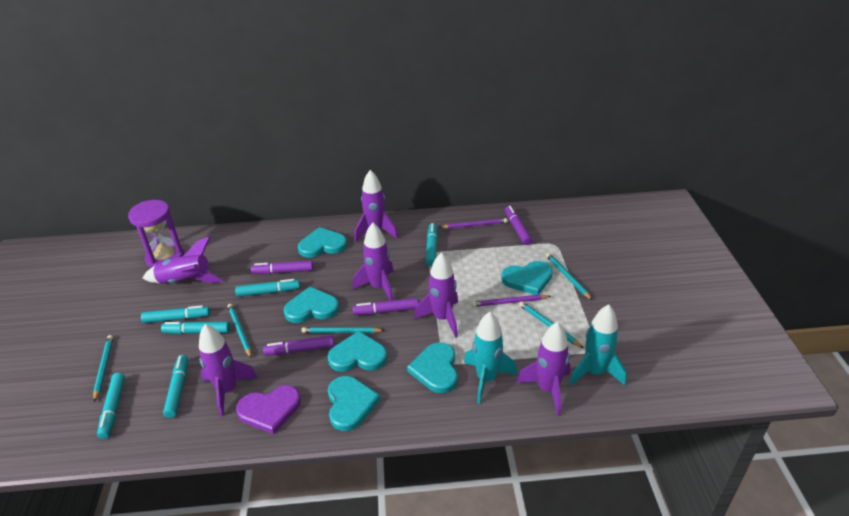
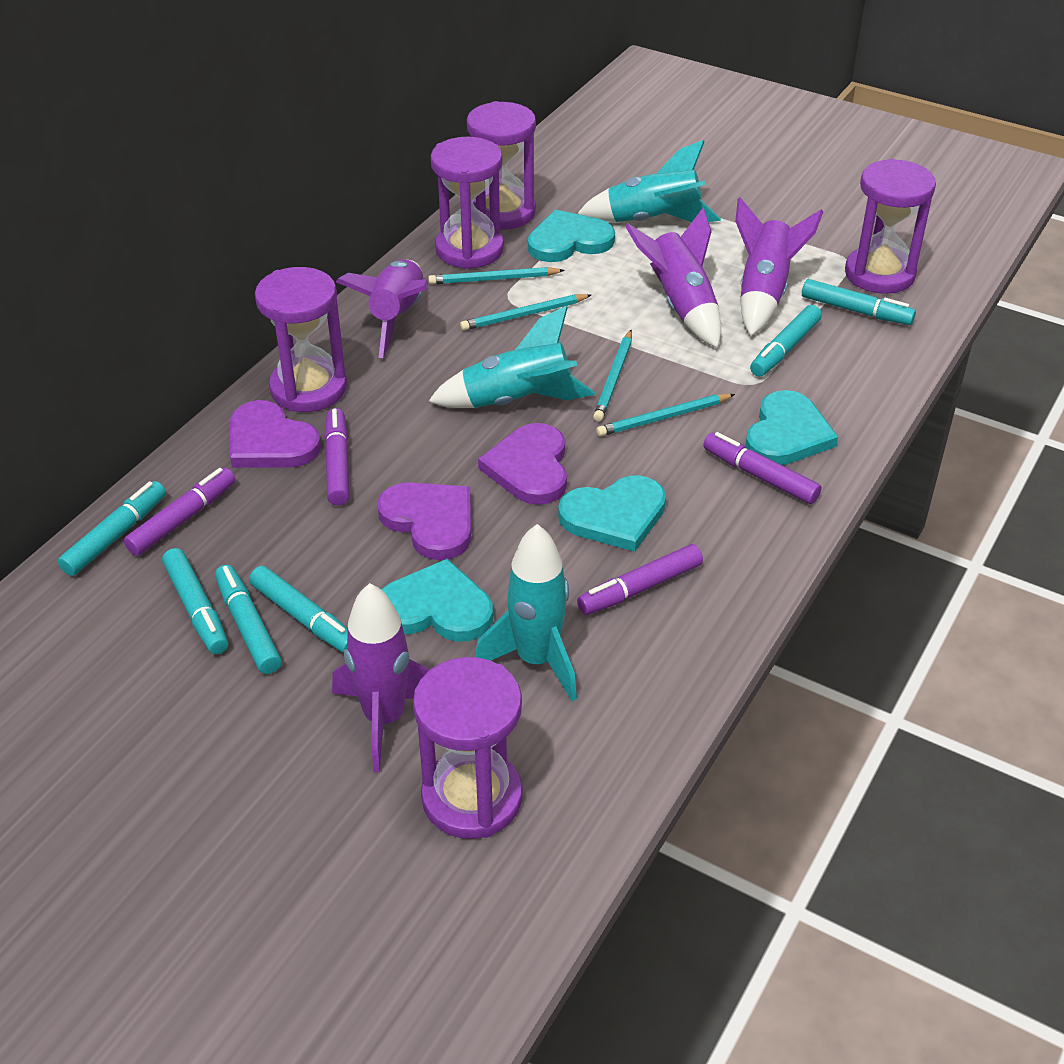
purple heart: 1 -> 3
purple hourglass: 1 -> 5
purple pencil: 2 -> 0
purple rocket: 6 -> 4
turquoise heart: 6 -> 4
turquoise pencil: 5 -> 4
turquoise rocket: 2 -> 3

